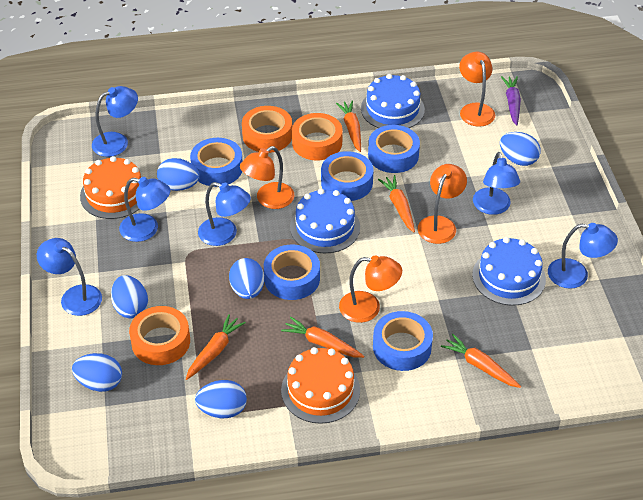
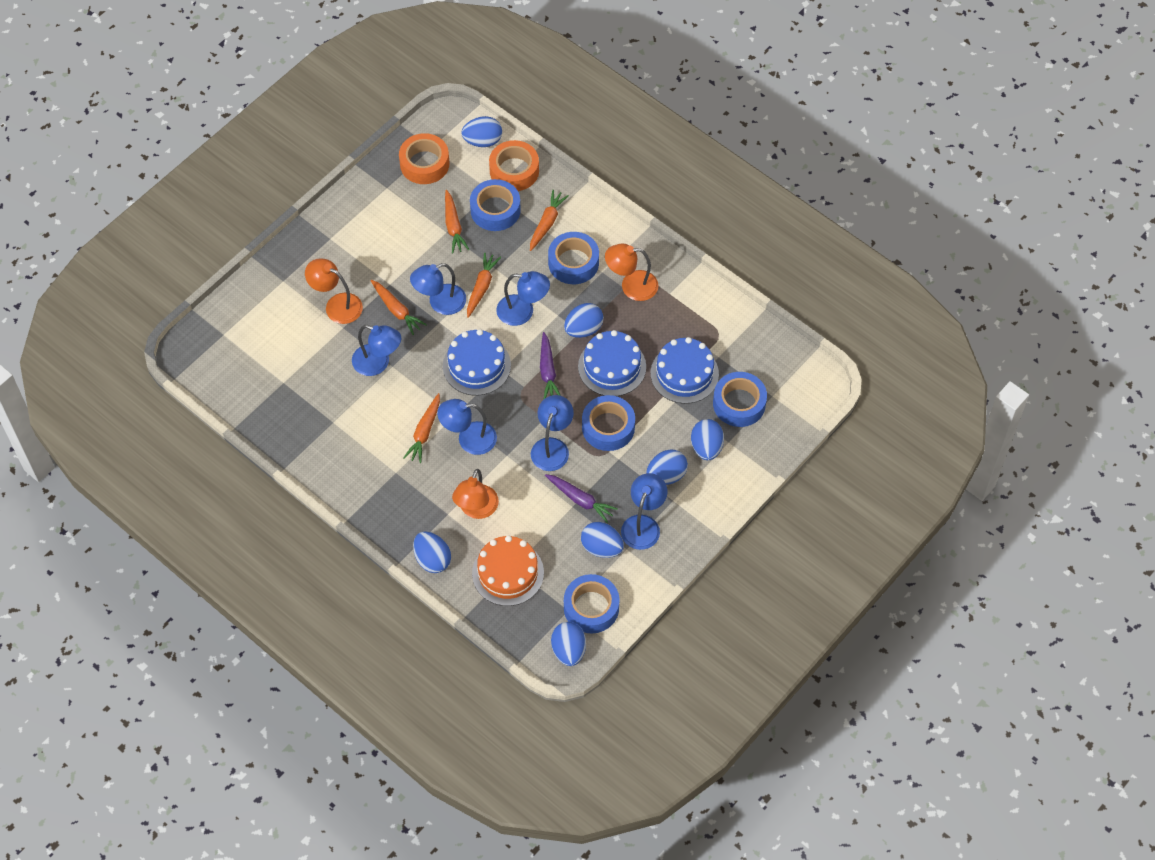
blue egg: 6 -> 7
orange cake: 2 -> 1
orange lamp: 4 -> 3
orange tape: 3 -> 2
purple carrot: 1 -> 2

